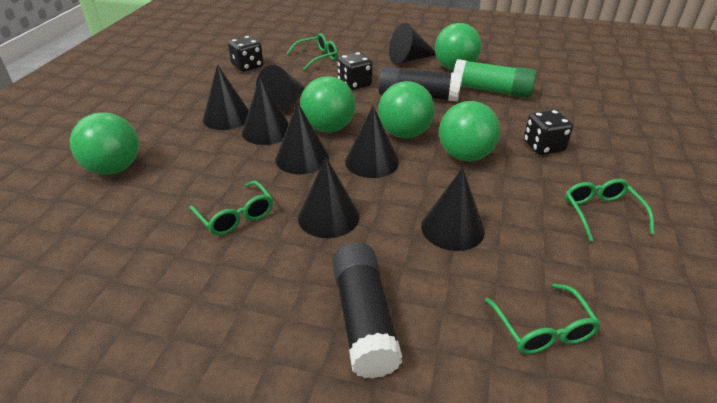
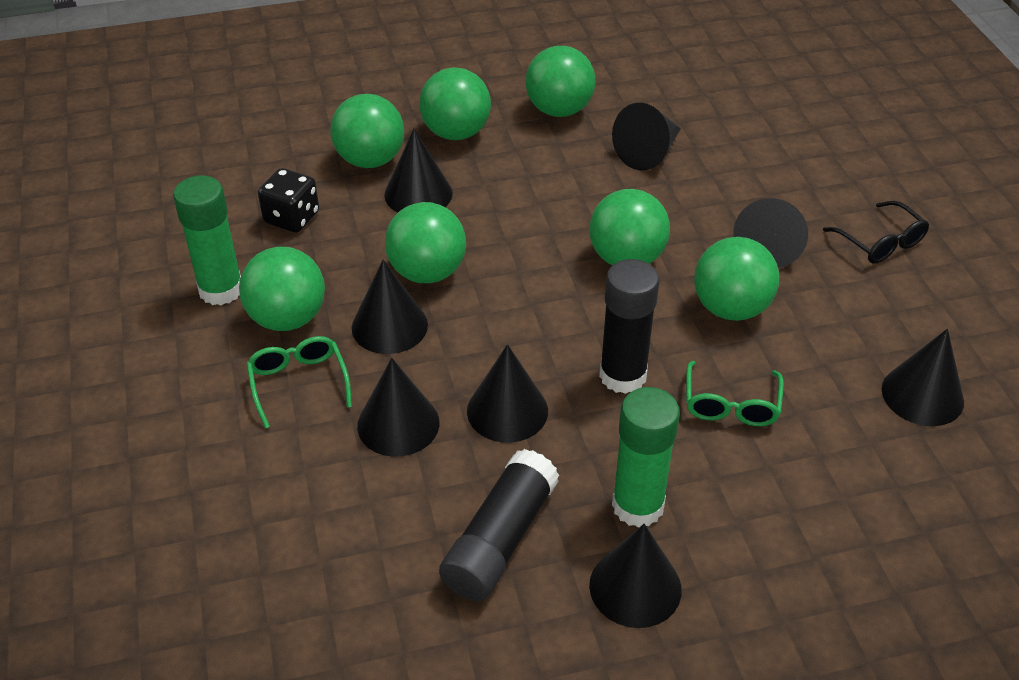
black dice: 3 -> 1
black glasses: 0 -> 1
green ball: 5 -> 7
green glasses: 4 -> 2
green glue stick: 1 -> 2

